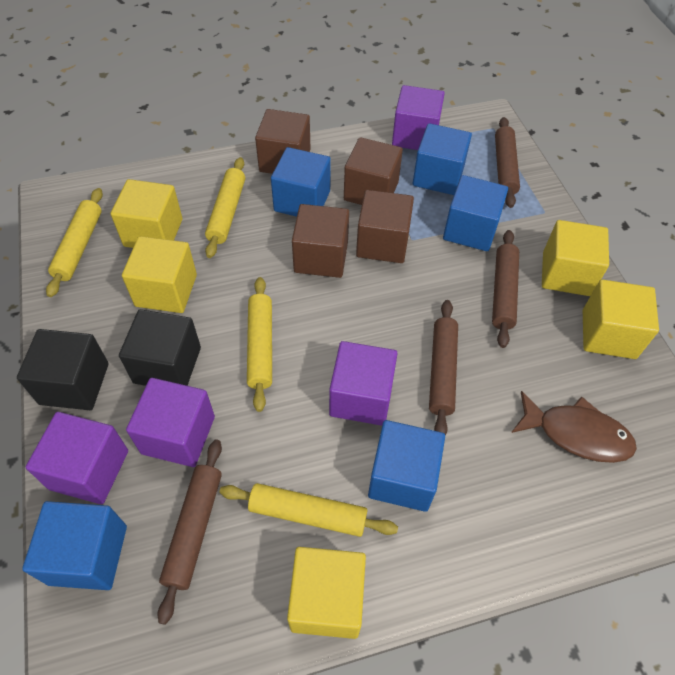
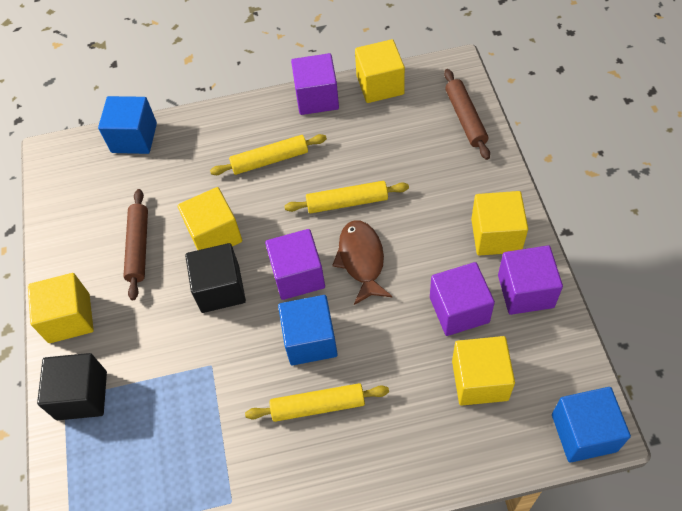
blue cube: 5 -> 3
brown cube: 4 -> 0
brown rolling pin: 4 -> 2
yellow rolling pin: 4 -> 3

